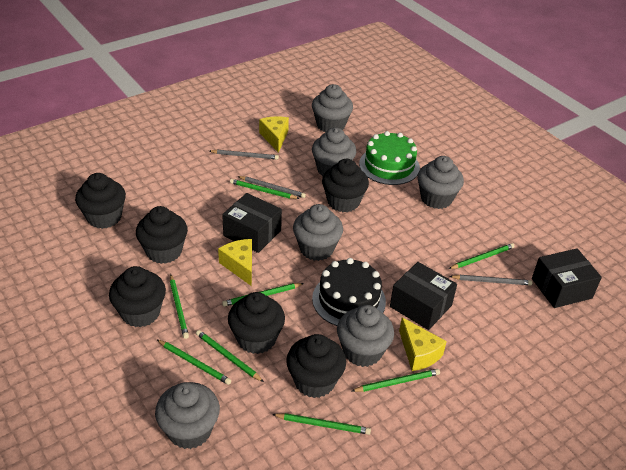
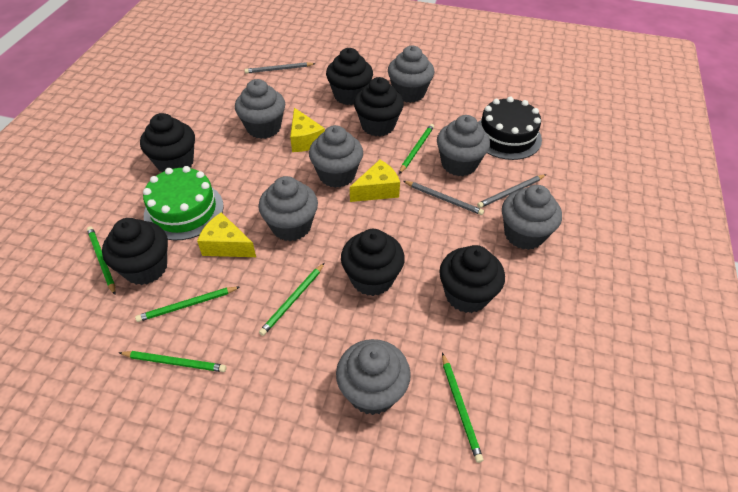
black box: 3 -> 0
green pencil: 8 -> 6
grey cupcake: 6 -> 7

